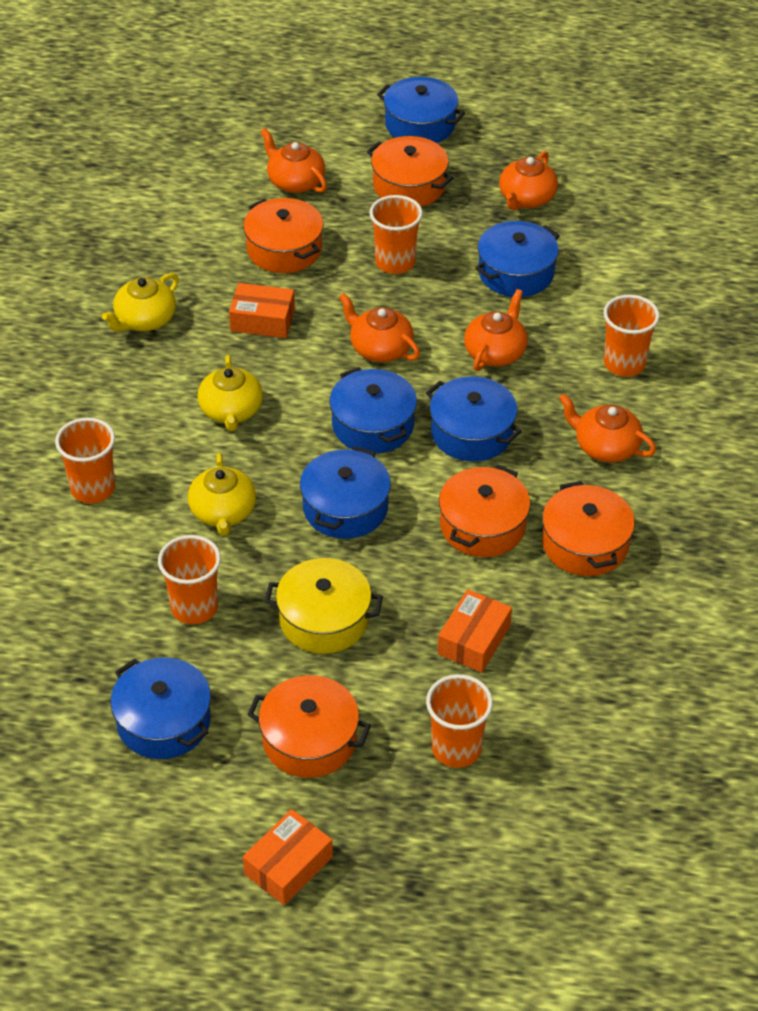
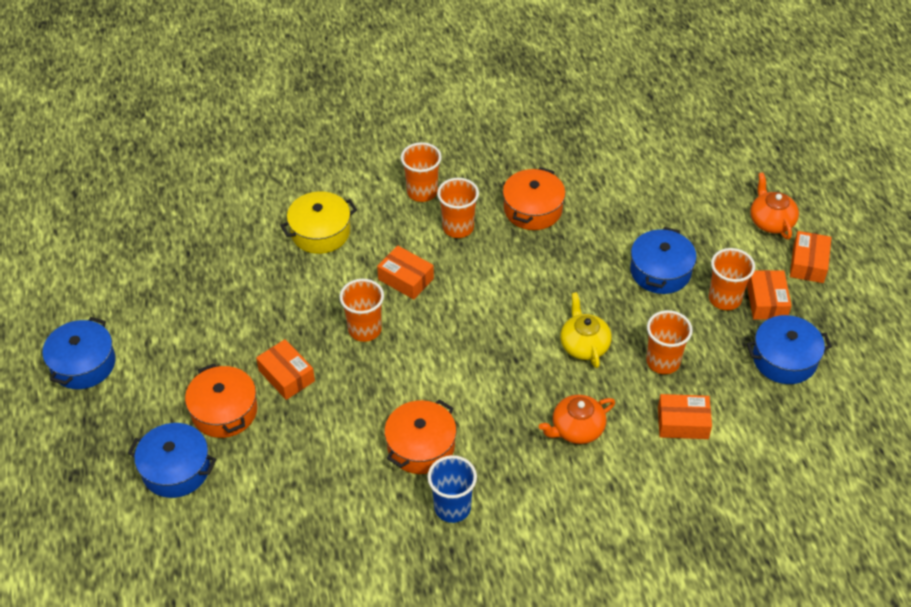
blue cup: 0 -> 1
blue pot: 6 -> 4
orange box: 3 -> 5
orange pot: 5 -> 3
orange teapot: 5 -> 2
yellow teapot: 3 -> 1

